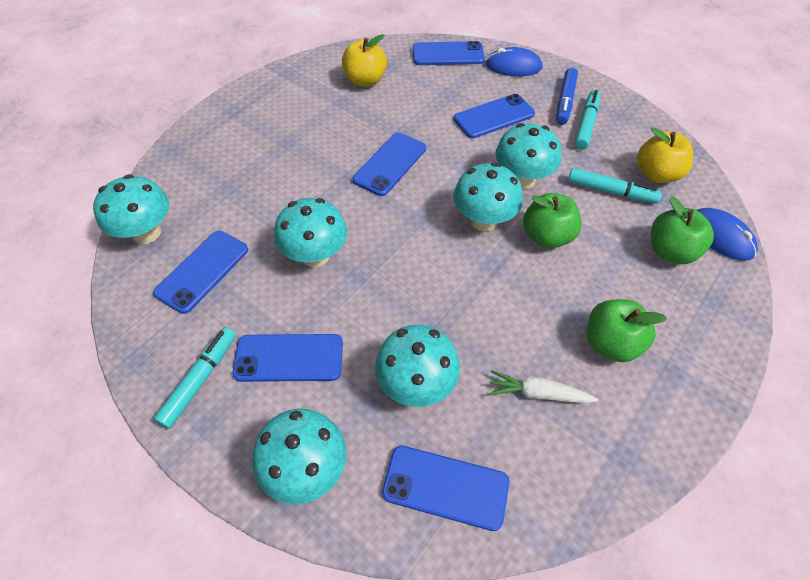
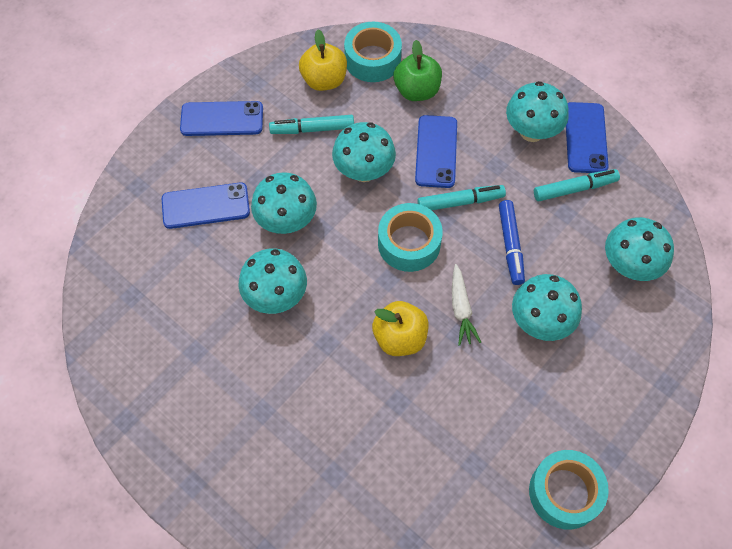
blue mouse: 2 -> 0
blue phone: 6 -> 4
green apple: 3 -> 1
turquoise tape: 0 -> 3

